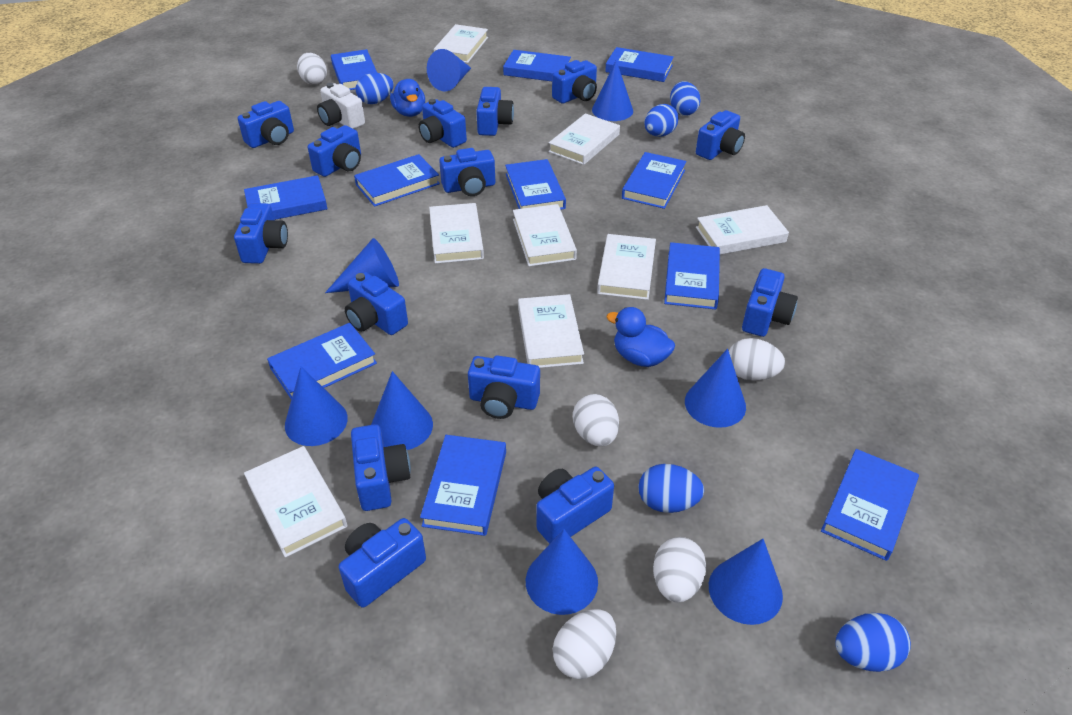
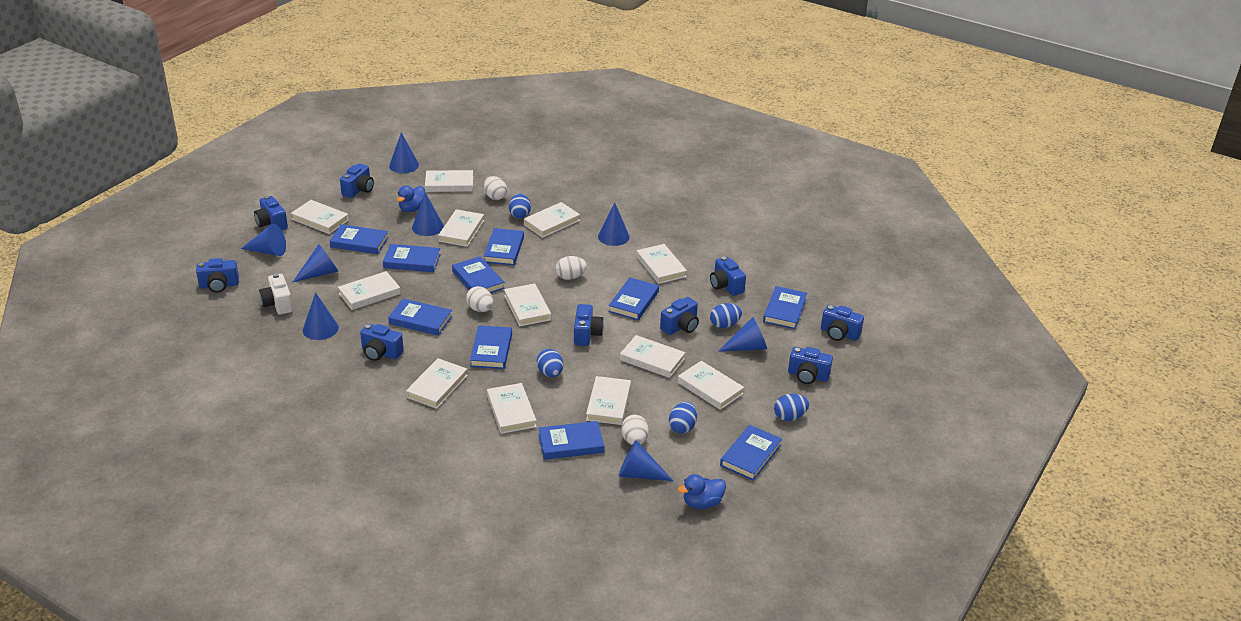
blue book: 11 -> 10
blue camera: 14 -> 9
white book: 8 -> 12
white egg: 5 -> 4

